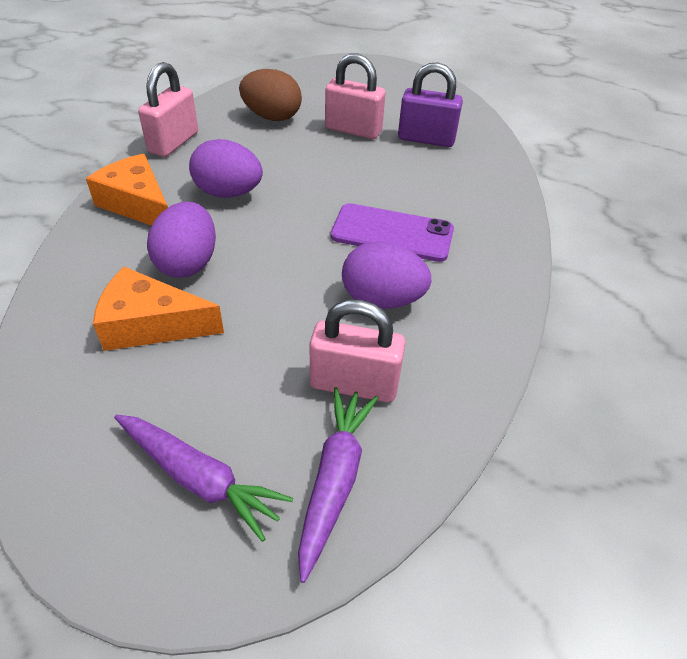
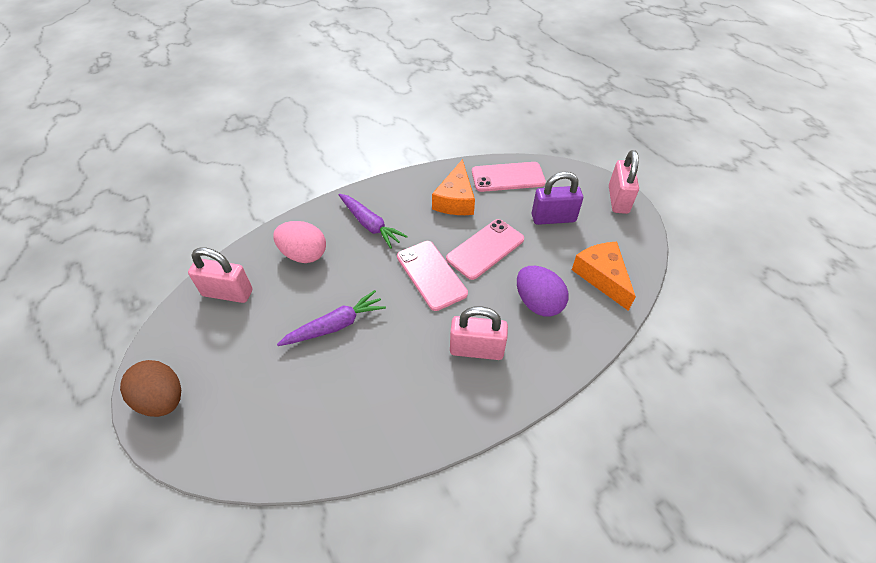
pink egg: 0 -> 1
pink phone: 0 -> 3
purple egg: 3 -> 1
purple phone: 1 -> 0

